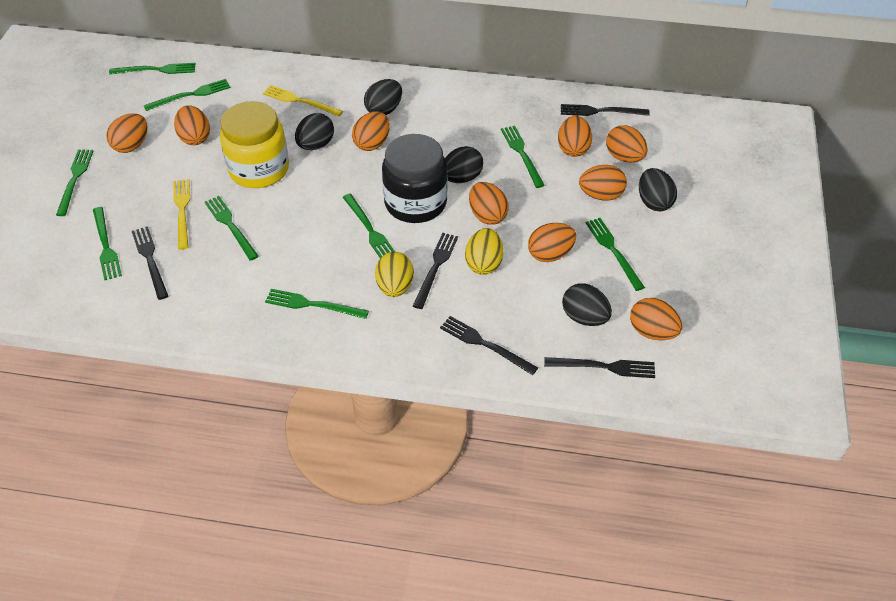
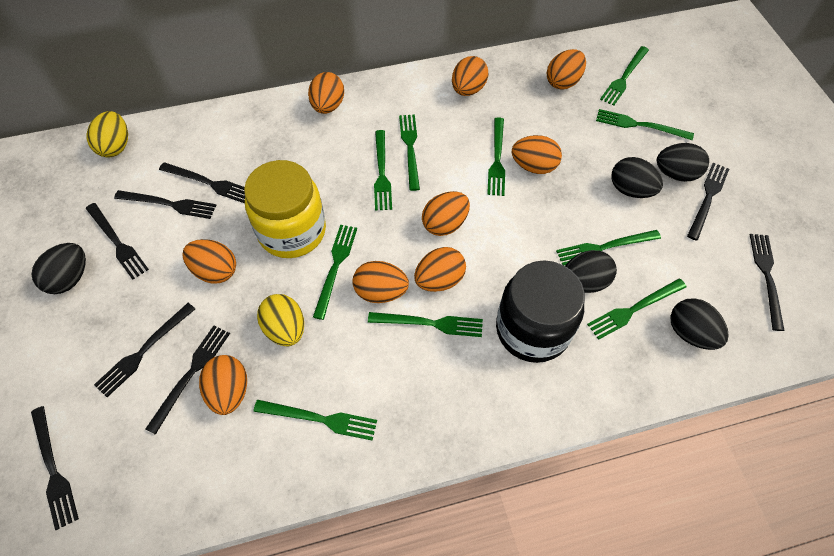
black fork: 5 -> 8
green fork: 9 -> 10
yellow fork: 2 -> 0

